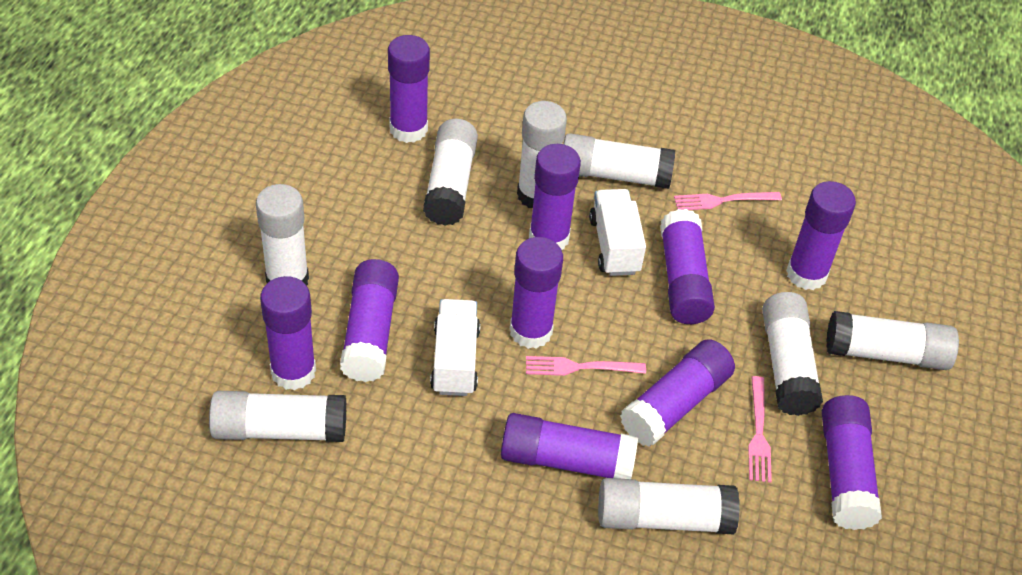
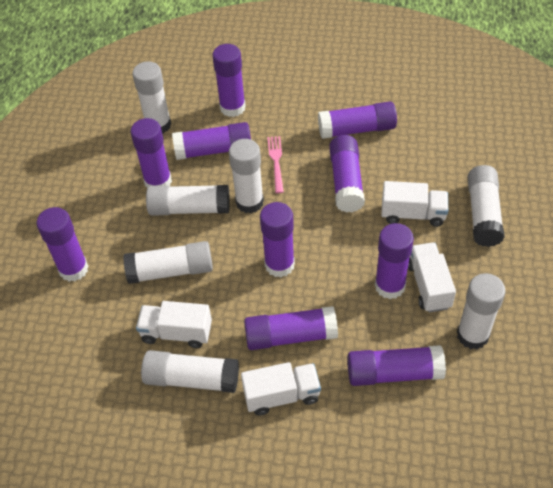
pink fork: 3 -> 1
white glue stick: 8 -> 7
white truck: 2 -> 4

